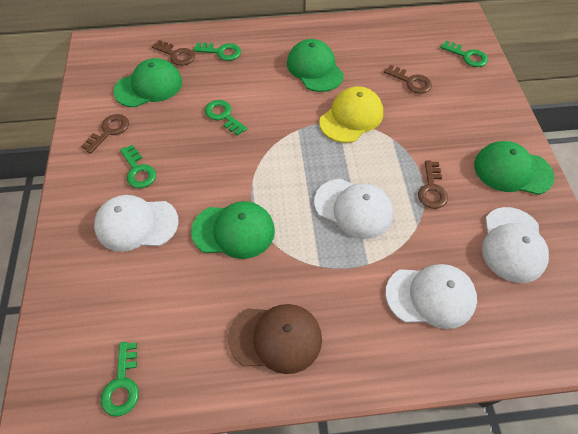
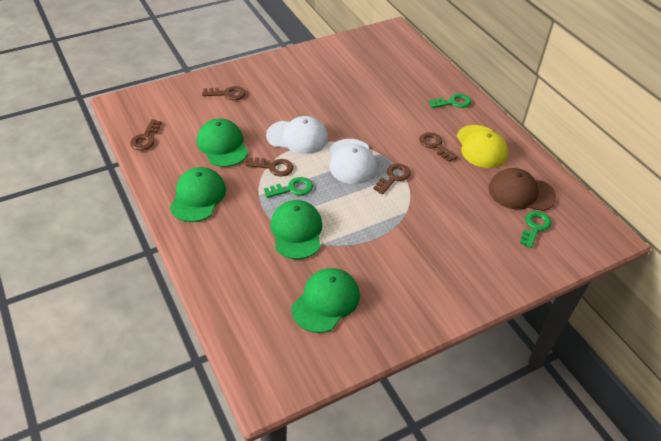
brown key: 4 -> 5
green key: 5 -> 3
white cap: 4 -> 2

